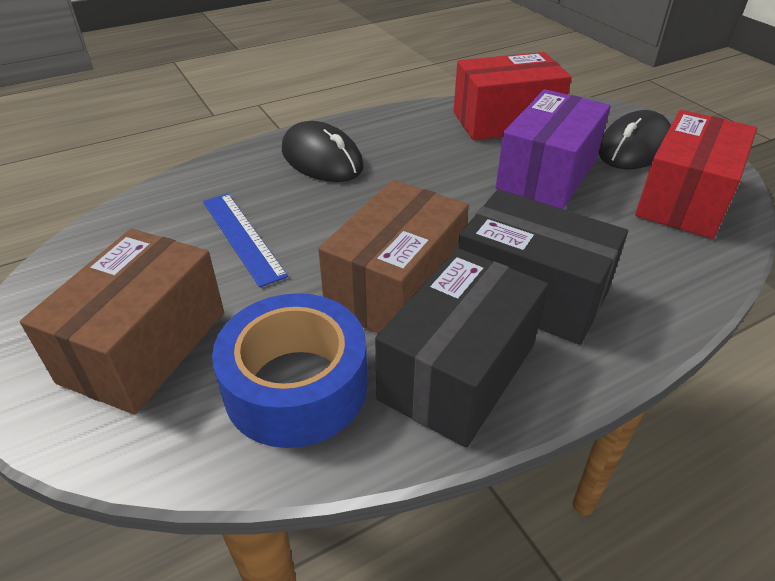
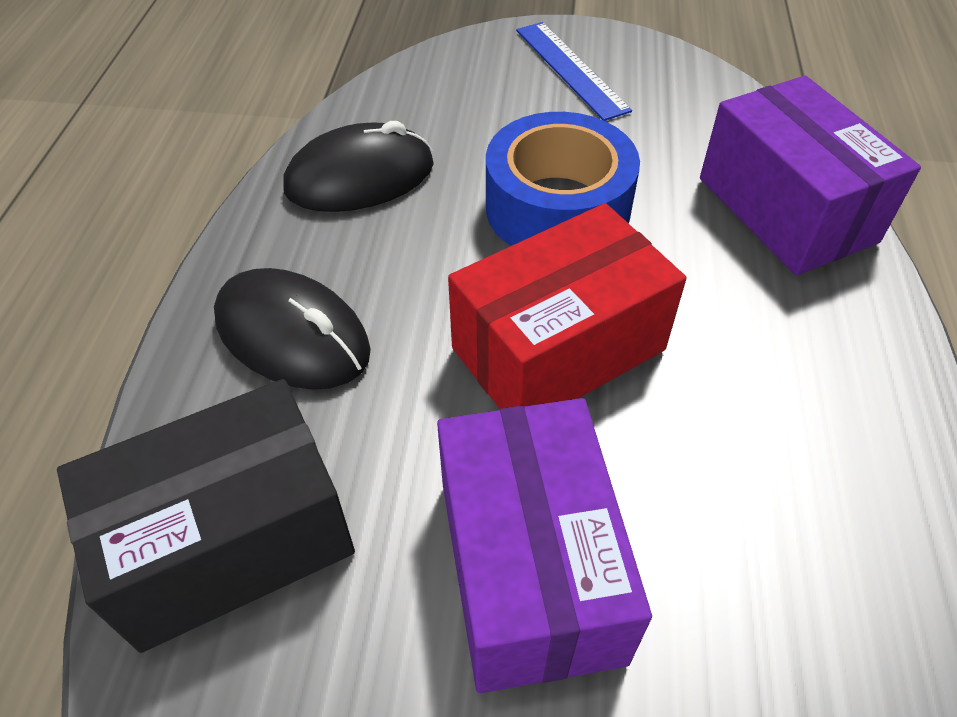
black box: 2 -> 1
brown box: 2 -> 0
purple box: 1 -> 2
red box: 2 -> 1

